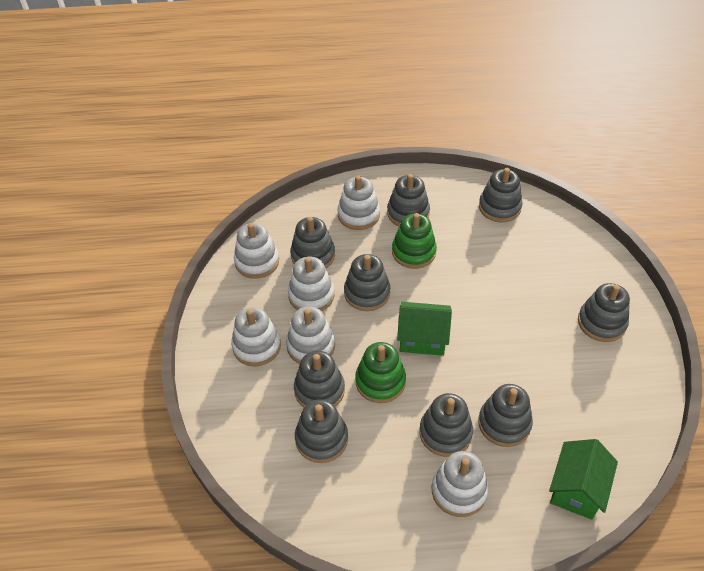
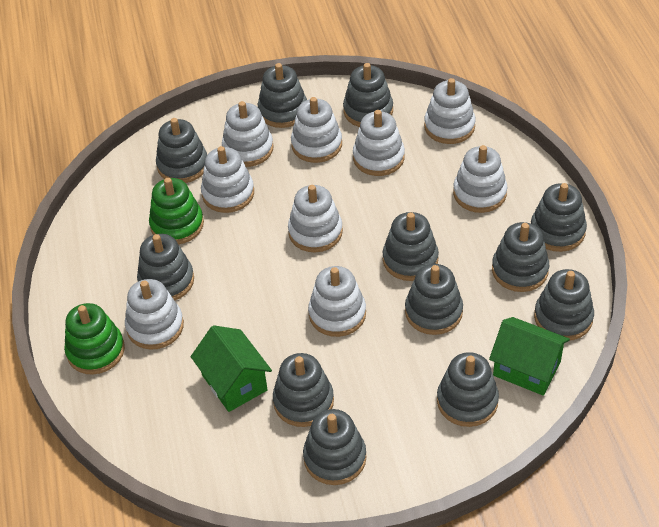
grey stacking toy: 9 -> 12
white stacking toy: 6 -> 9

